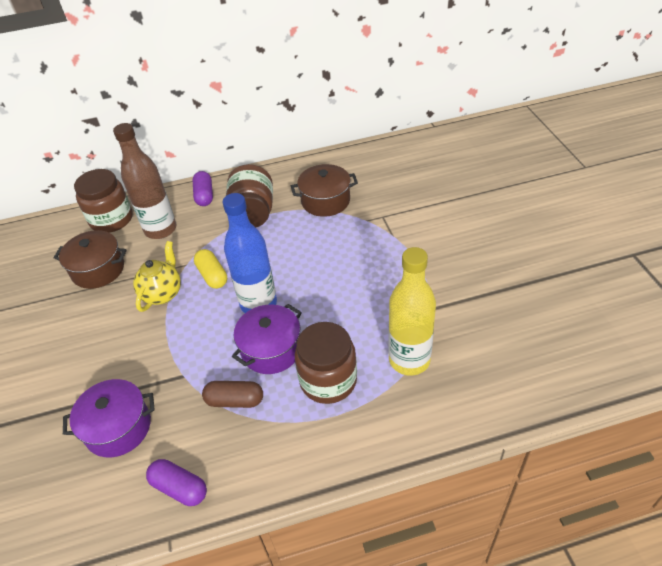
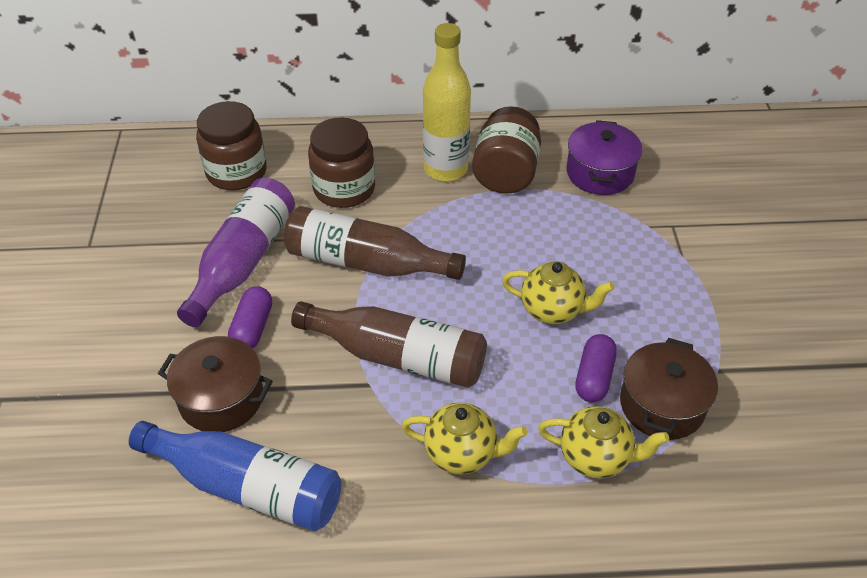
brown bottle: 1 -> 2
brown capsule: 1 -> 0
purple bottle: 0 -> 1
purple pot: 2 -> 1
yellow capsule: 1 -> 0
yellow teapot: 1 -> 3

